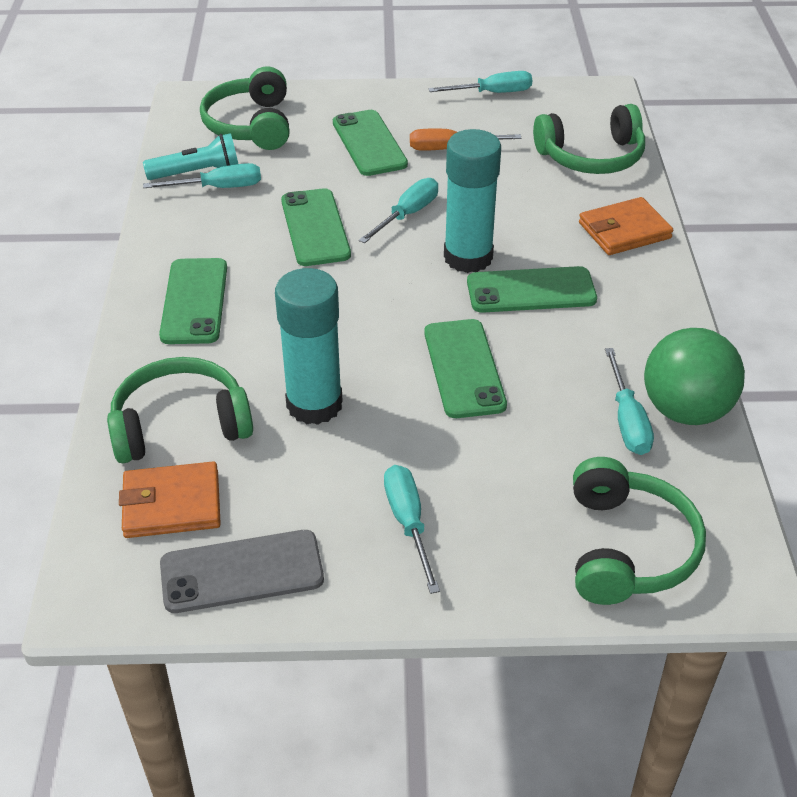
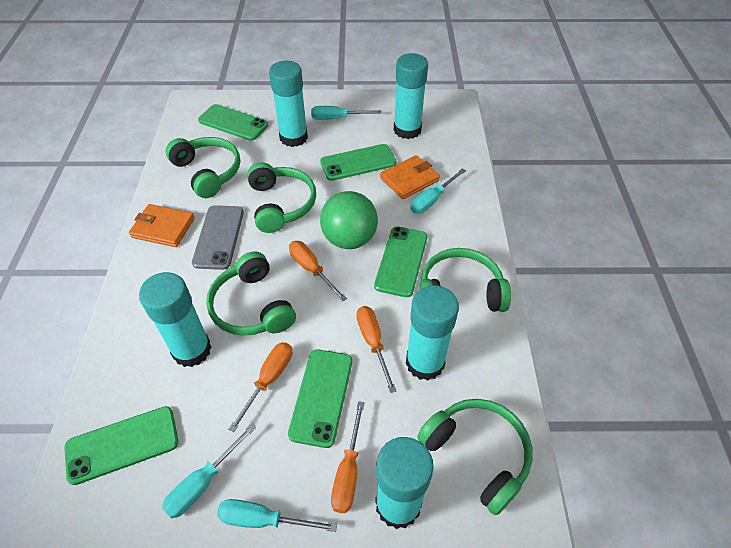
green headphones: 4 -> 5
orange screwdriver: 1 -> 4
turquoise flashlight: 1 -> 0
turquoise glue stick: 2 -> 5
turquoise screwdriver: 5 -> 4

